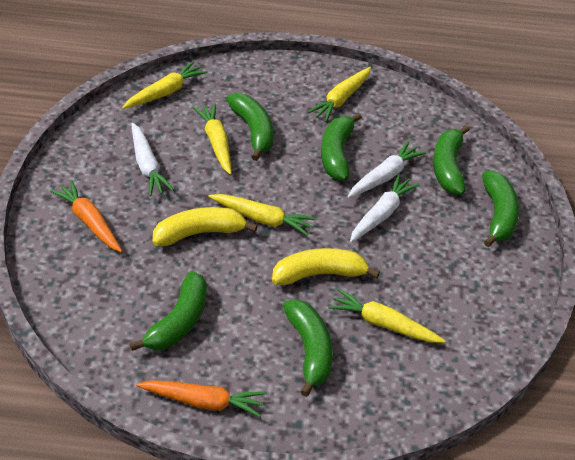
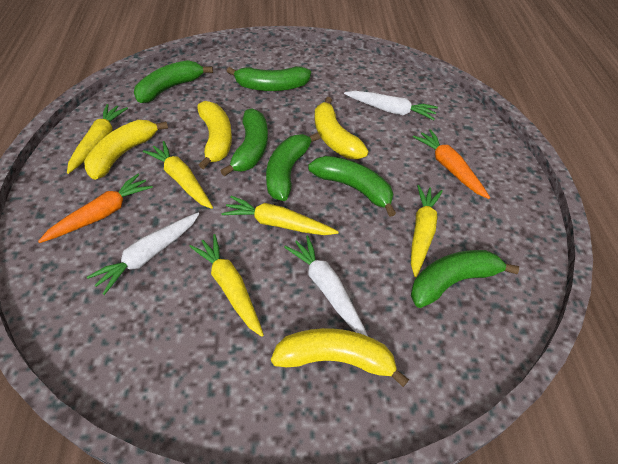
yellow banana: 2 -> 4

